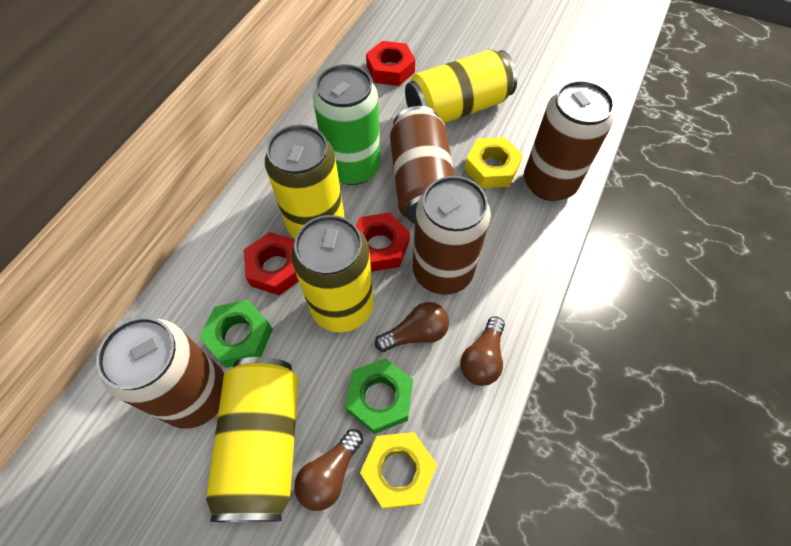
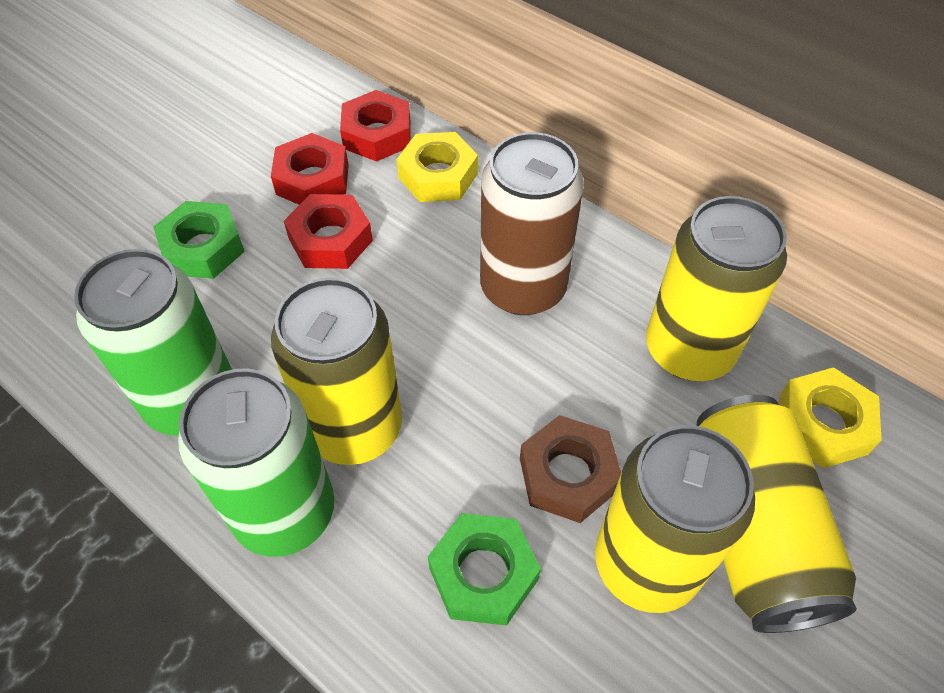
brown can: 4 -> 1
brown light bulb: 3 -> 0
brown nut: 0 -> 1
green can: 1 -> 2

